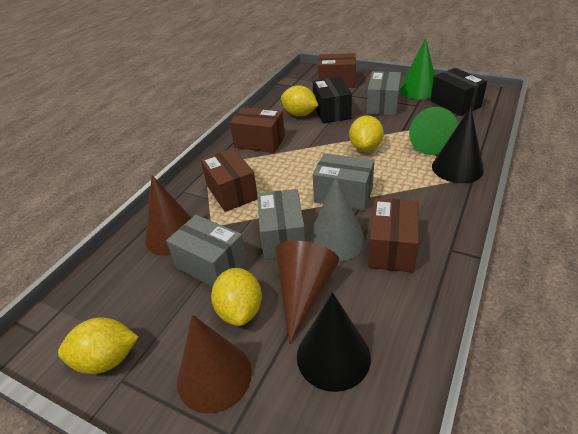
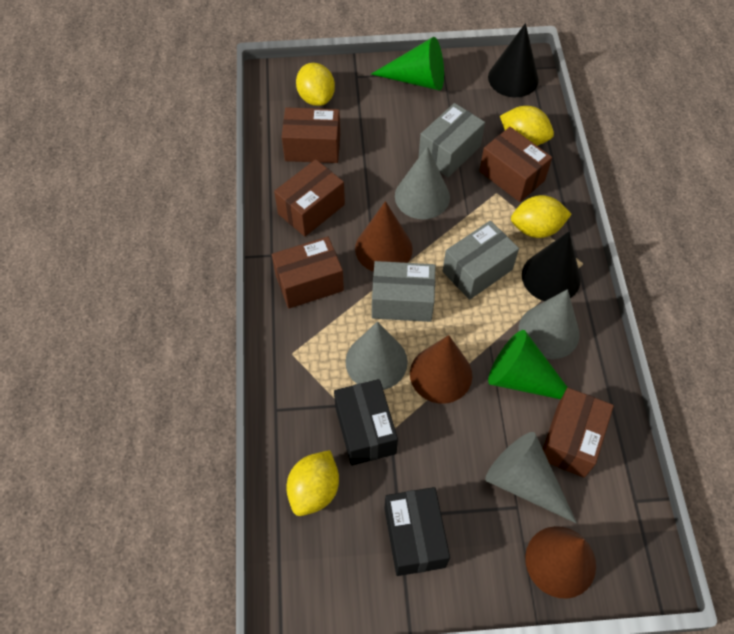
brown box: 4 -> 5
grey box: 4 -> 3
grey cone: 1 -> 4

